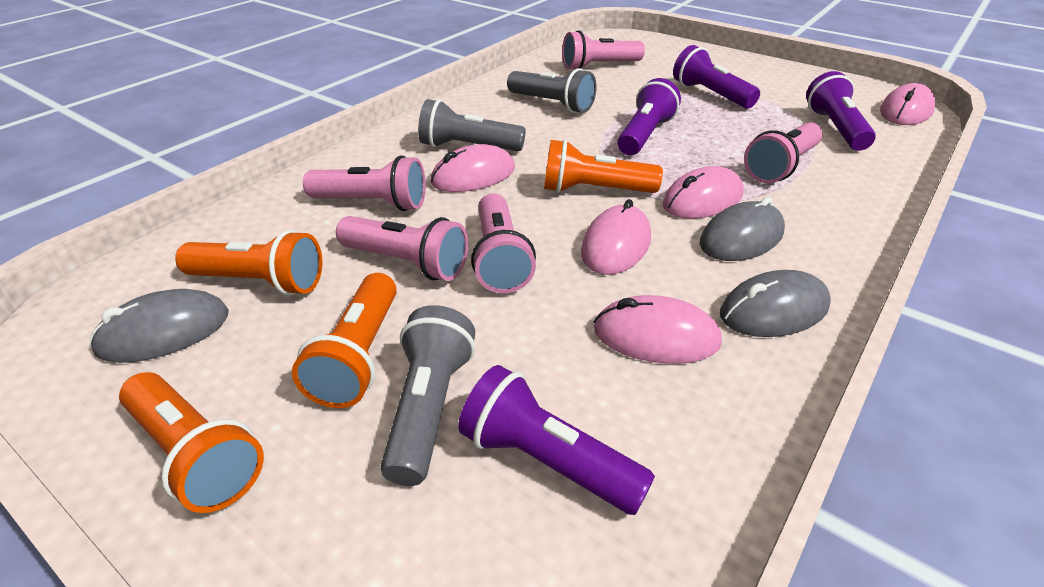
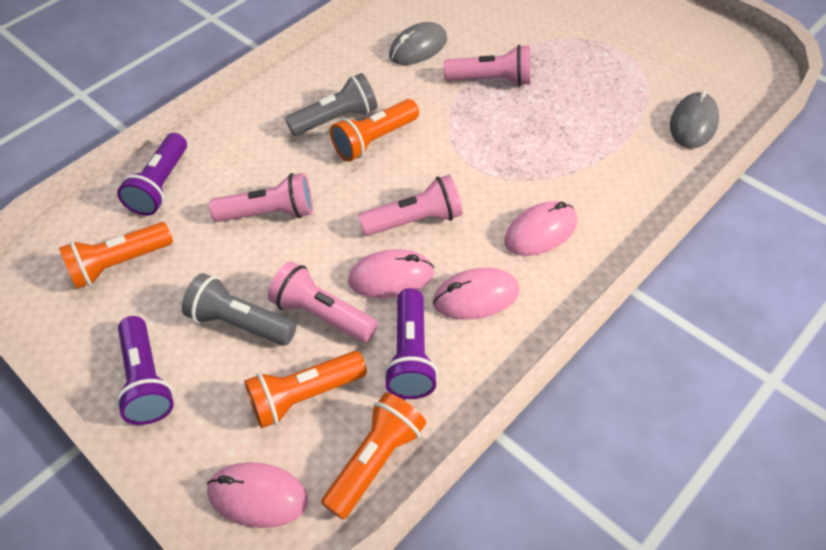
grey flashlight: 3 -> 2
grey mouse: 3 -> 2
pink flashlight: 5 -> 4
pink mouse: 5 -> 4
purple flashlight: 4 -> 3

